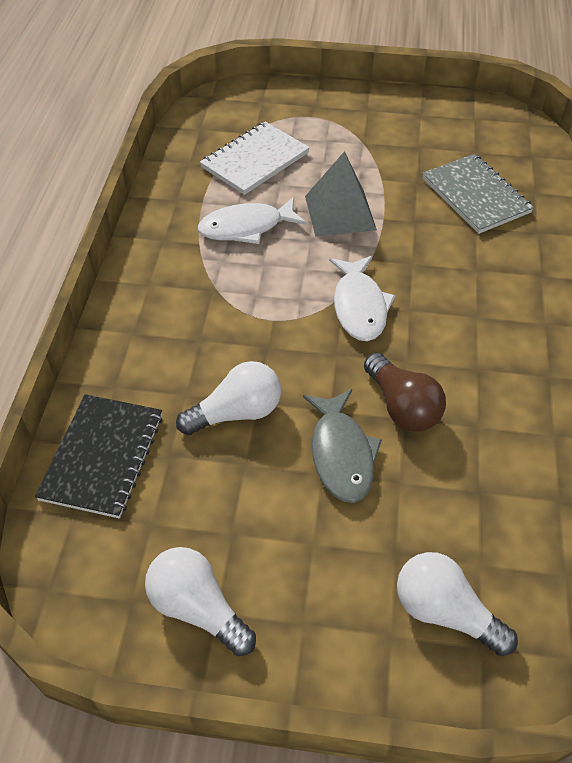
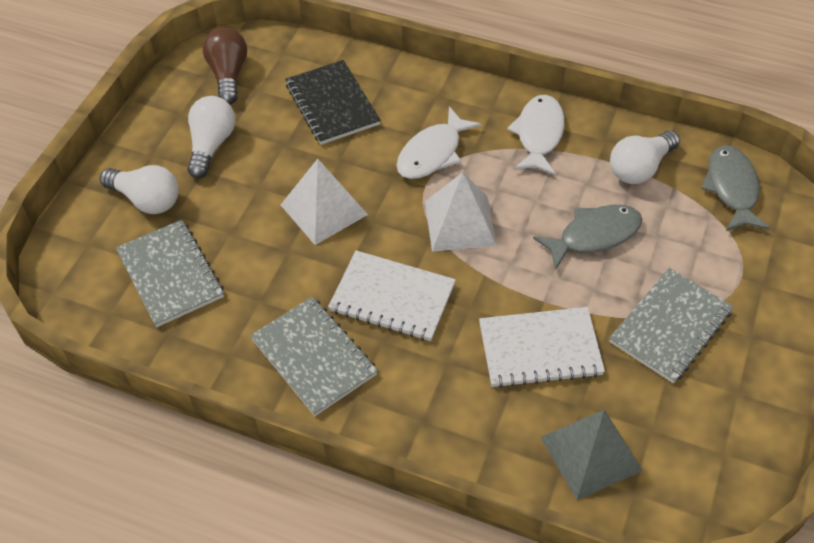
grey fish: 1 -> 2
grey notebook: 1 -> 3
white notebook: 1 -> 2
white pyramid: 0 -> 2

